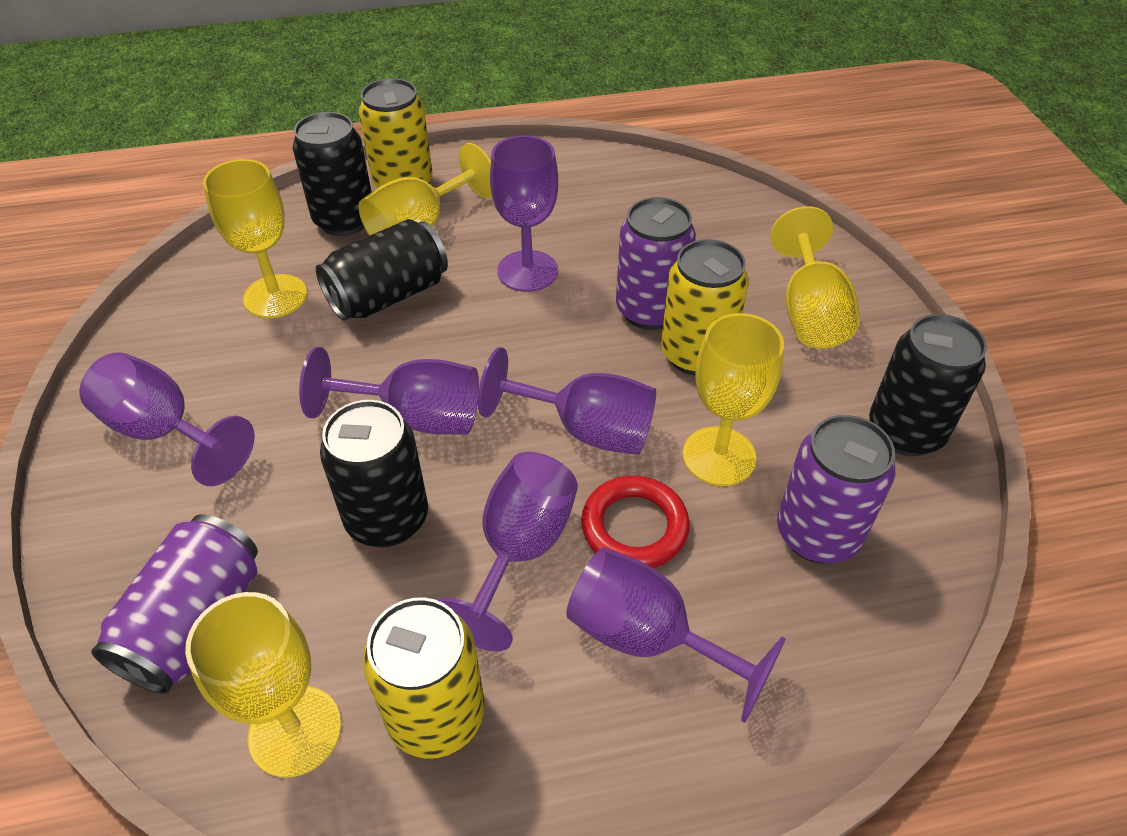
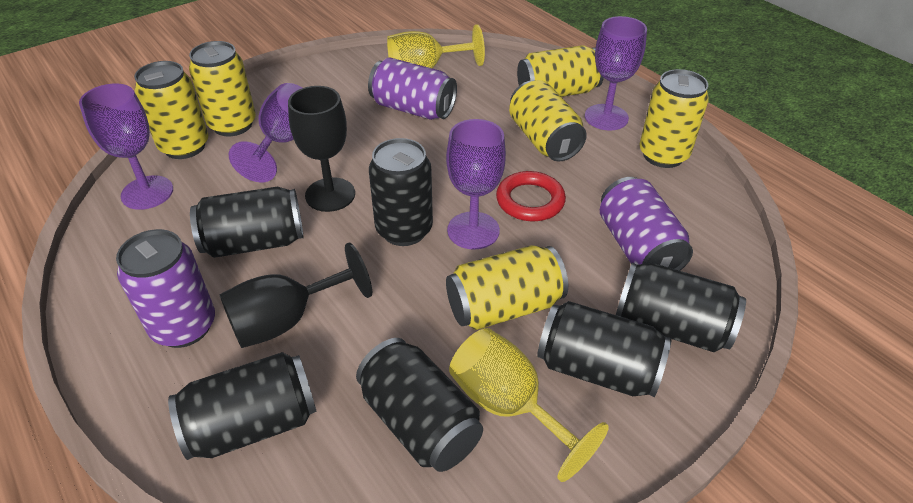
black can: 4 -> 6
black goblet: 0 -> 2
purple goblet: 6 -> 4
yellow can: 3 -> 6
yellow goblet: 5 -> 2

